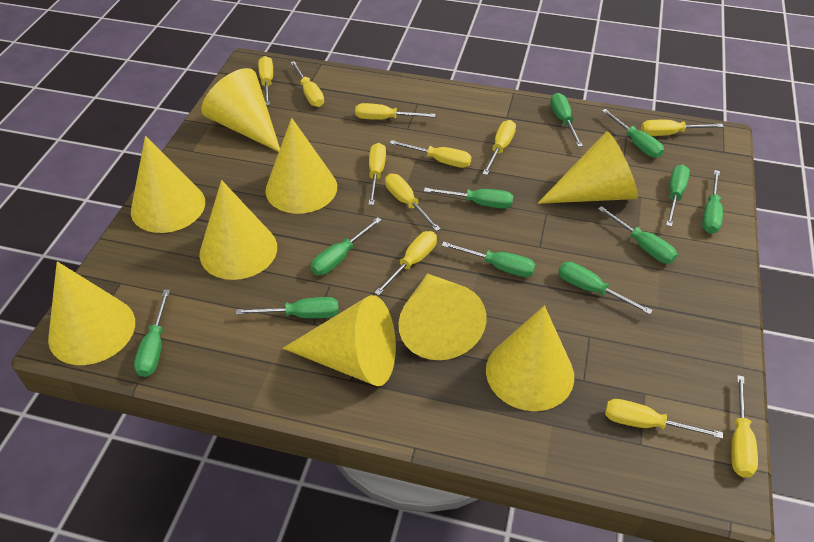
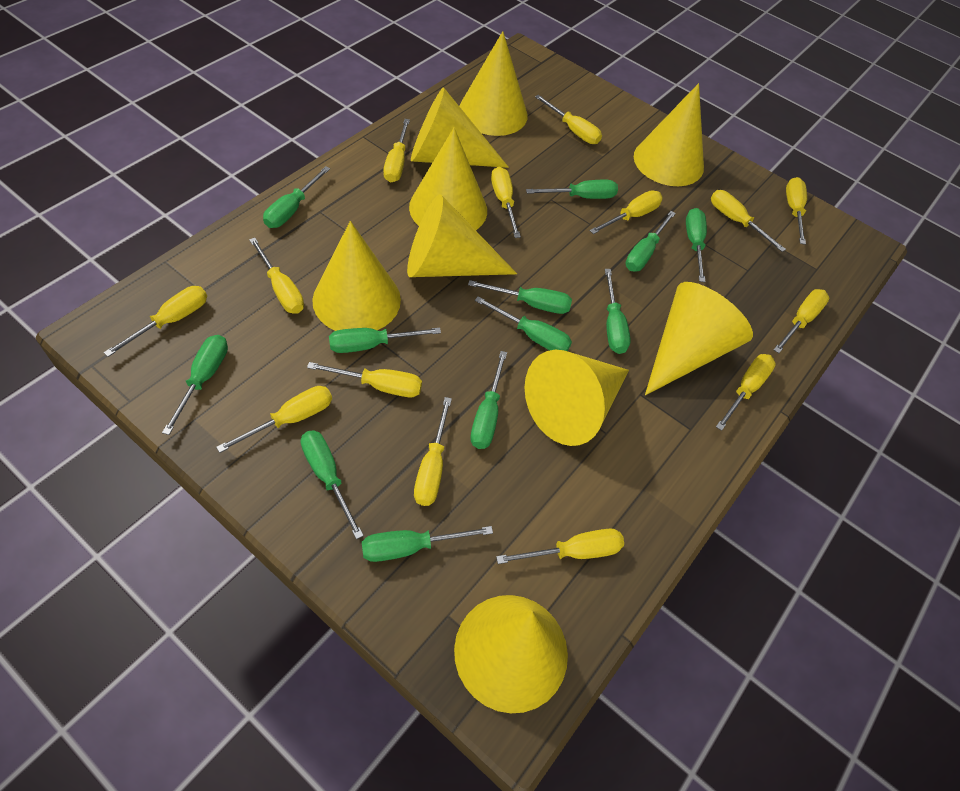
green screwdriver: 11 -> 12
yellow screwdriver: 11 -> 14

